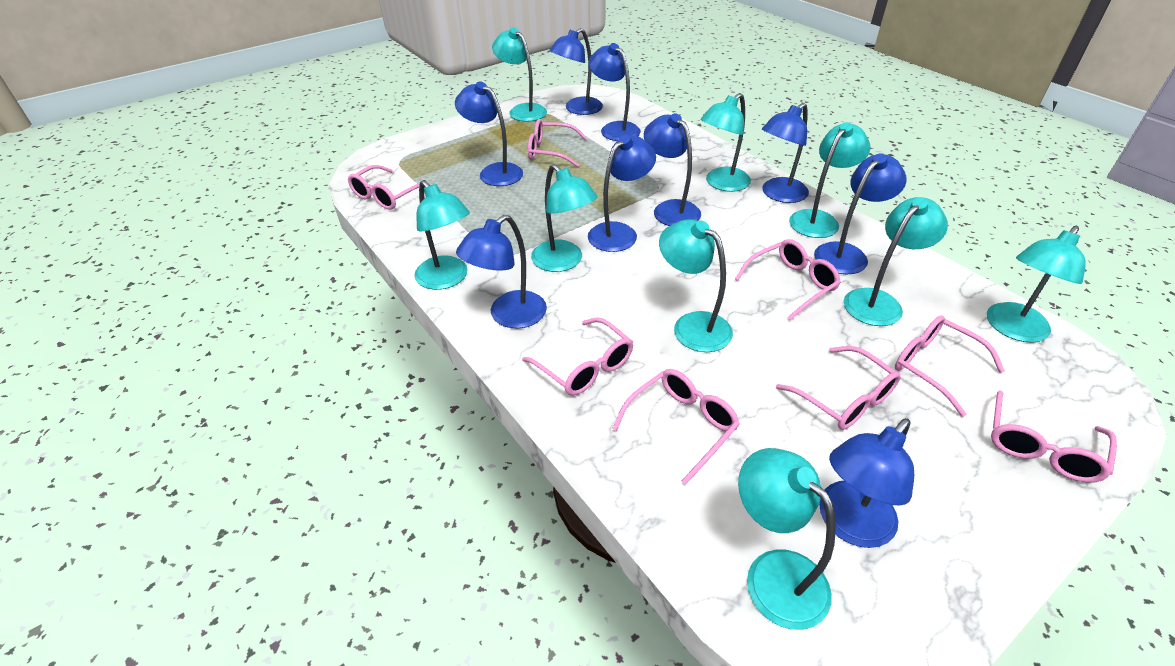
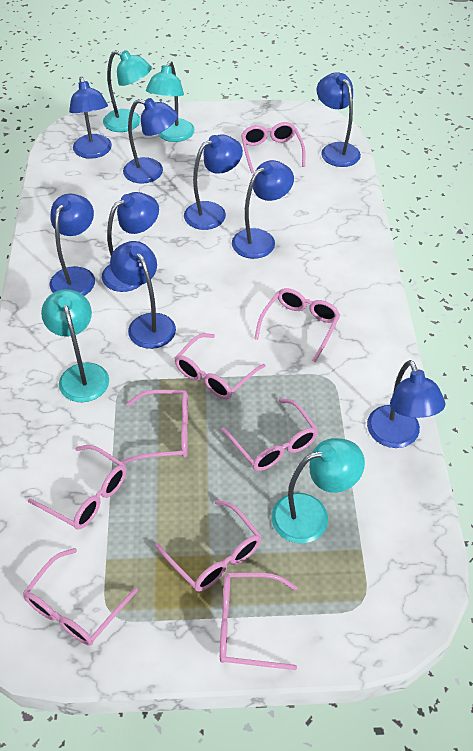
pink glasses: 8 -> 9
turquoise lamp: 9 -> 4

